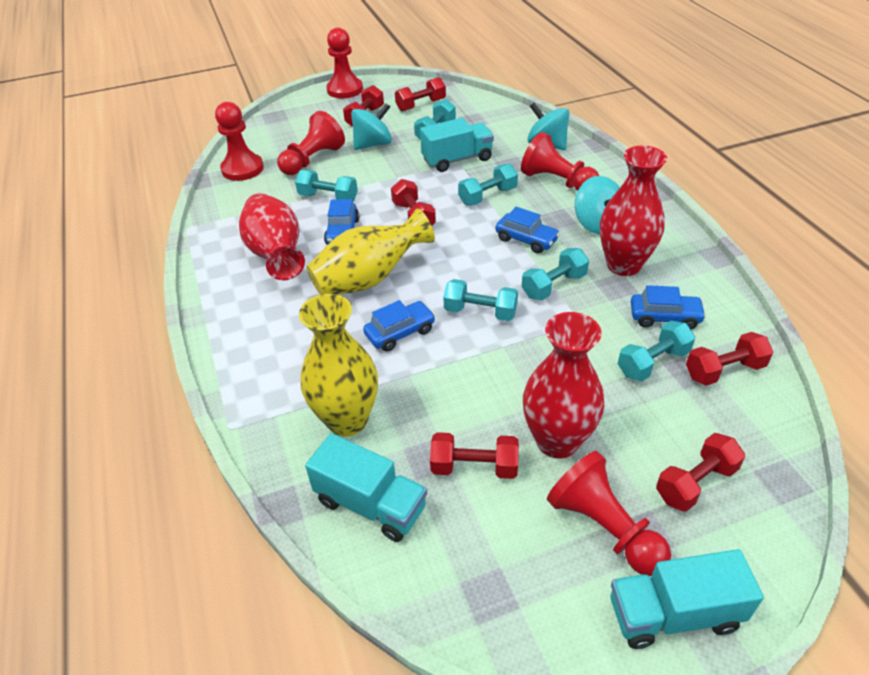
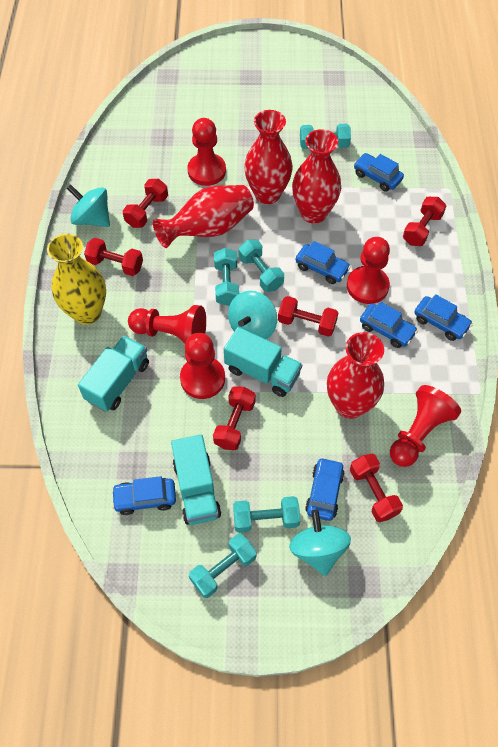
blue car: 4 -> 6
red vase: 3 -> 4
turquoise dumbbell: 6 -> 5
yellow vase: 2 -> 1

